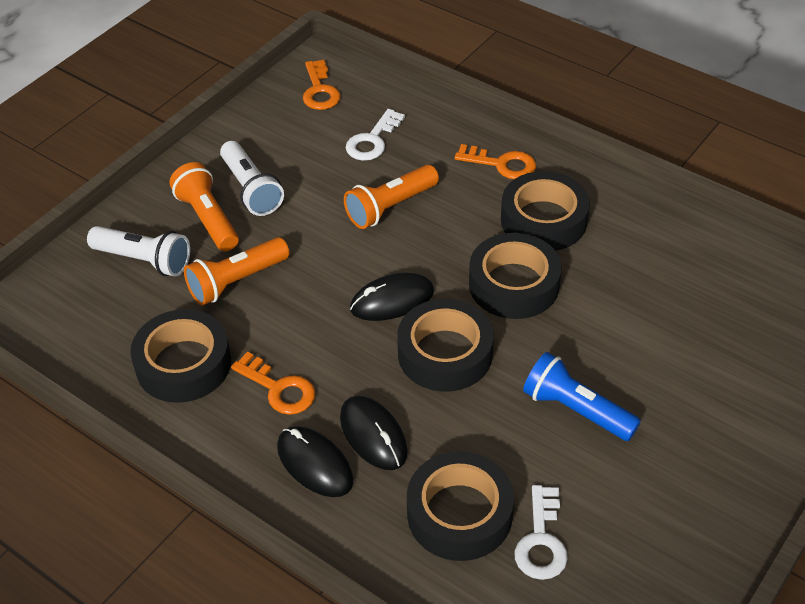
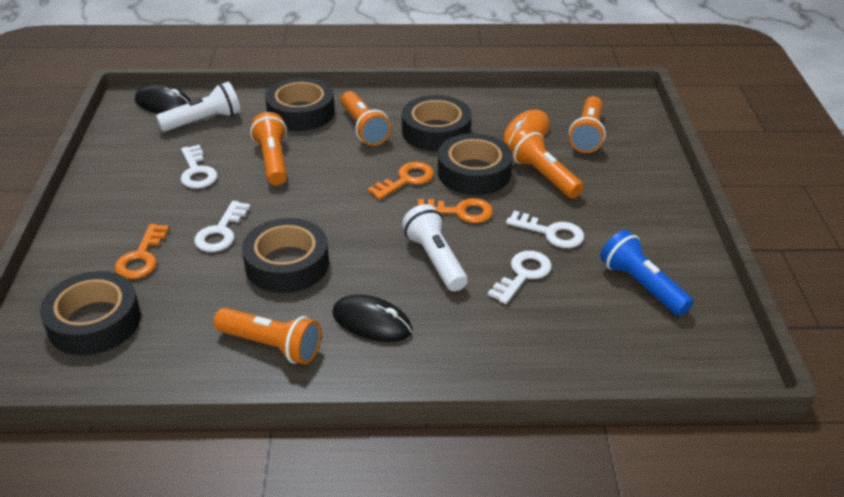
black mouse: 3 -> 2
orange flashlight: 3 -> 5
orange mouse: 0 -> 1
white key: 2 -> 4

